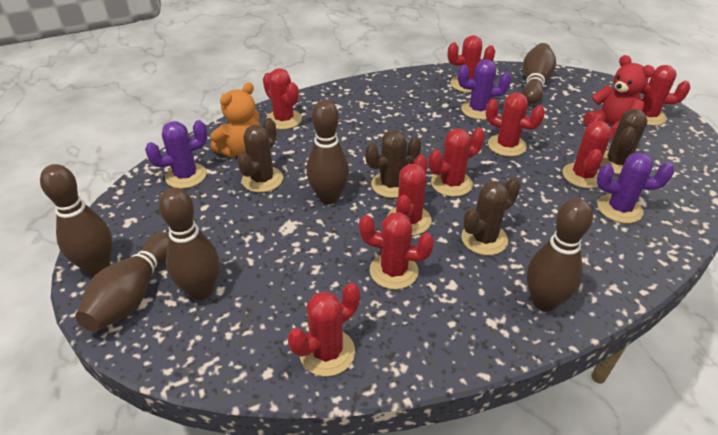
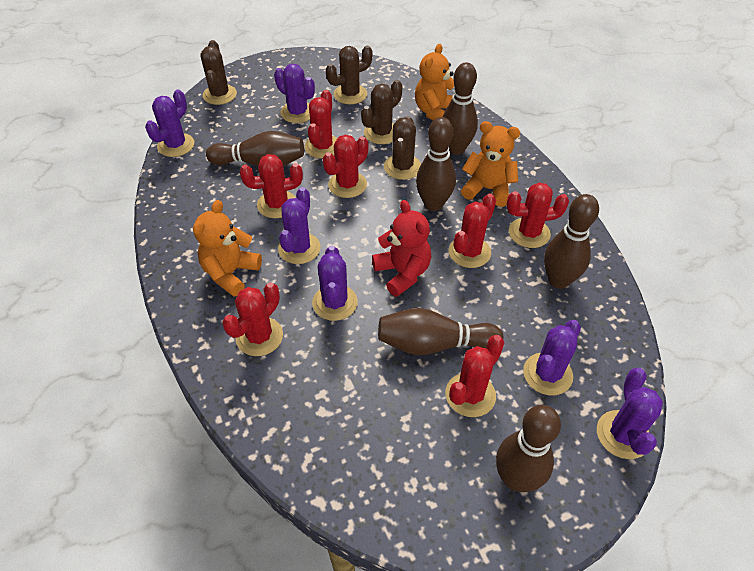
orange teddy bear: 1 -> 3
purple cactus: 3 -> 6
red cactus: 9 -> 7

